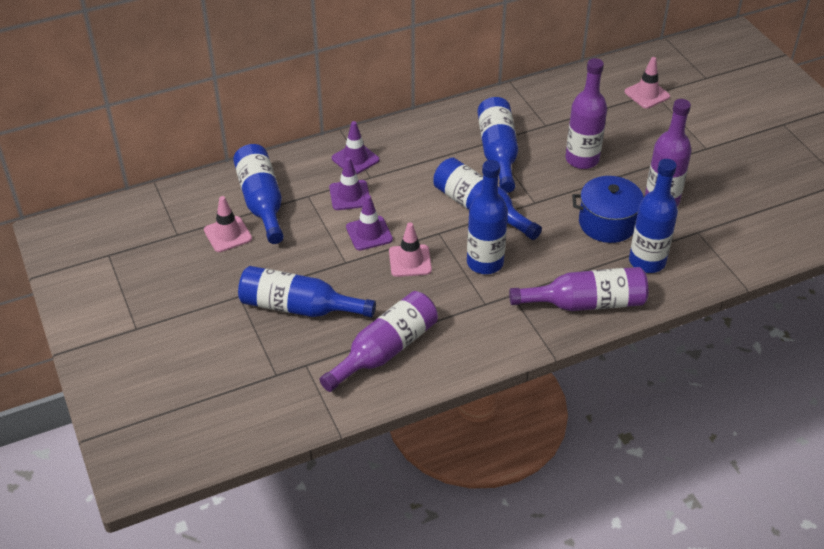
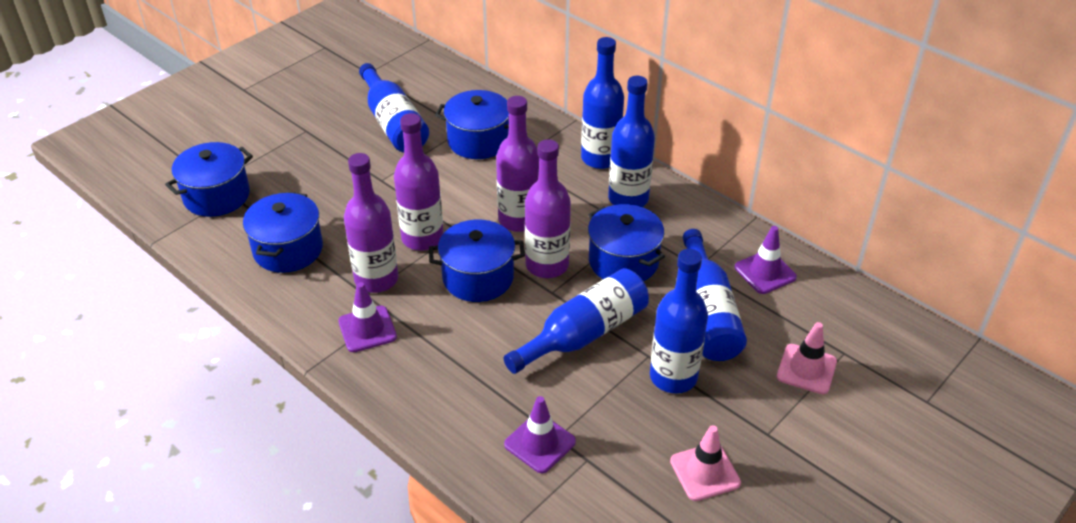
blue pot: 1 -> 5
pink traffic cone: 3 -> 2

